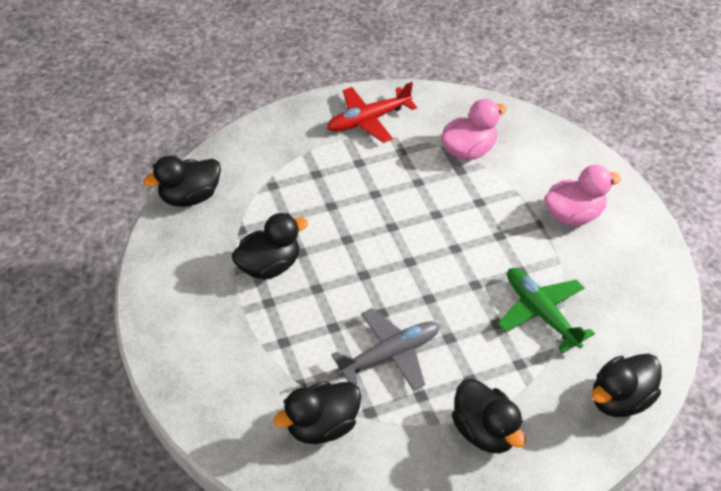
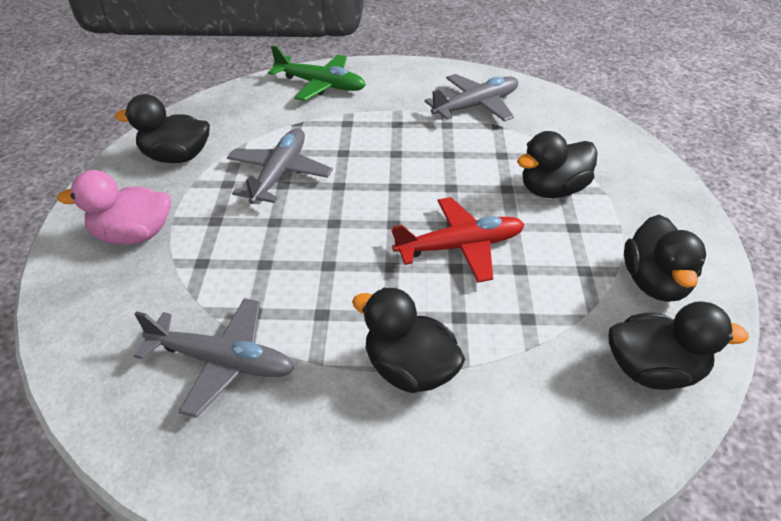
grey plane: 1 -> 3
pink duck: 2 -> 1

